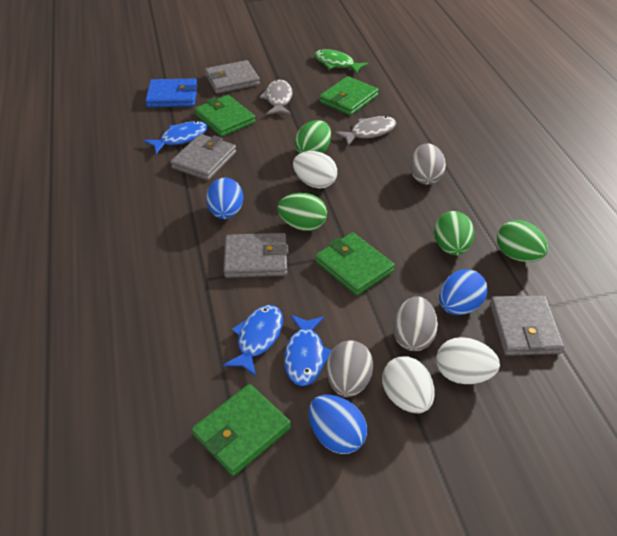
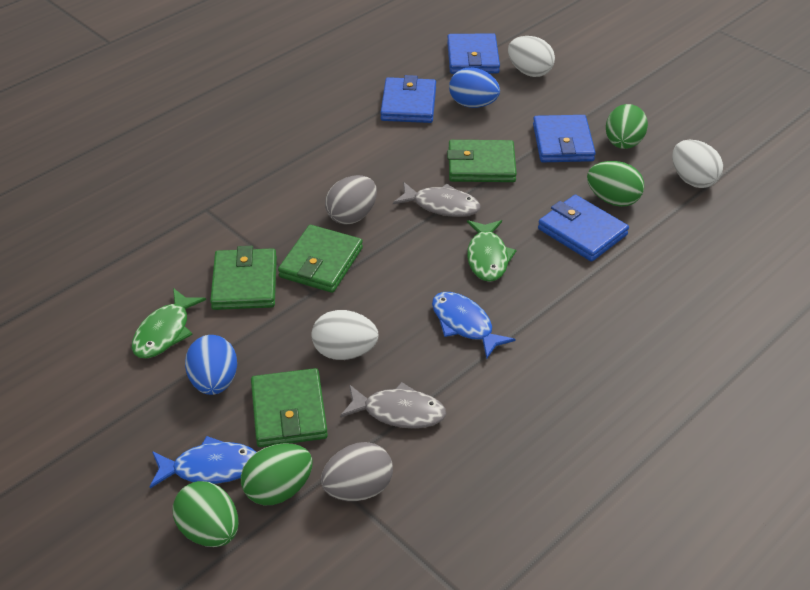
blue egg: 3 -> 2
blue fish: 3 -> 2
blue wallet: 1 -> 4
green fish: 1 -> 2
grey egg: 3 -> 2
grey wallet: 4 -> 0

